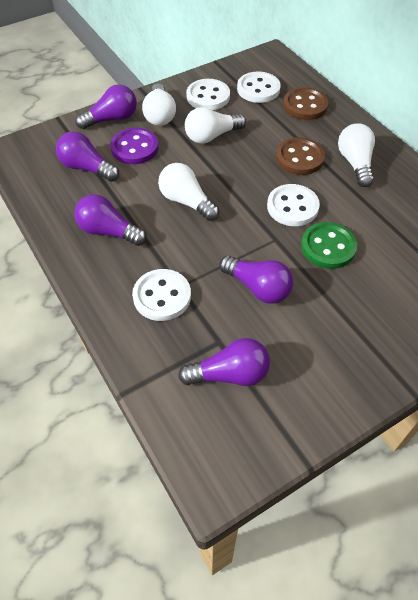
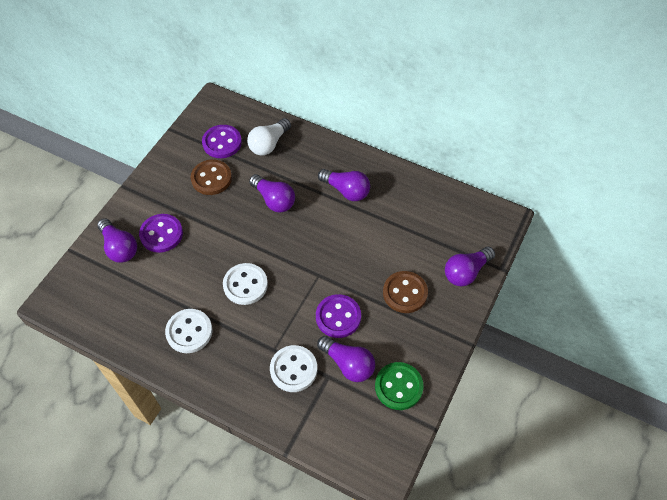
purple button: 1 -> 3
white button: 4 -> 3
white light bulb: 4 -> 1

